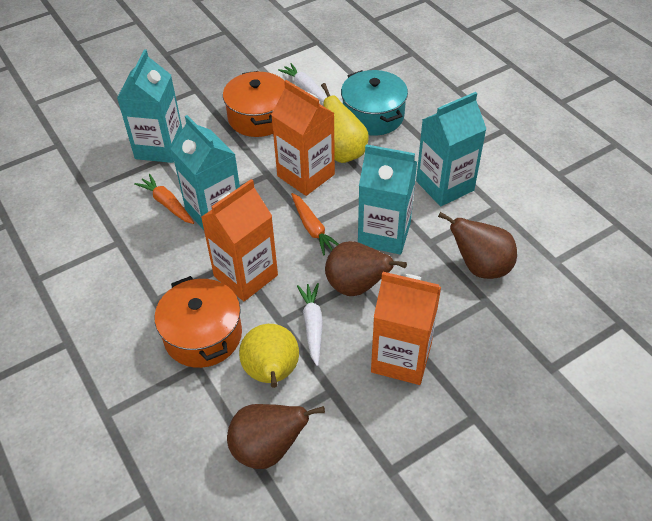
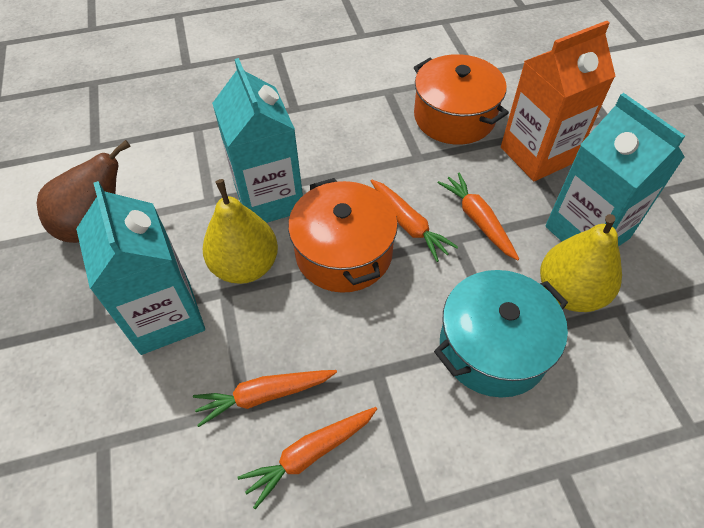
brown pear: 3 -> 1
orange carrot: 2 -> 4
orange carton: 3 -> 1
turquoise carton: 4 -> 3
white carrot: 2 -> 0

